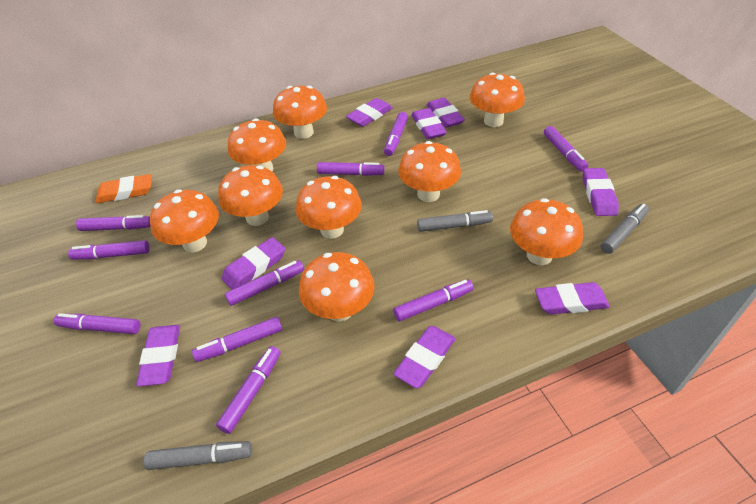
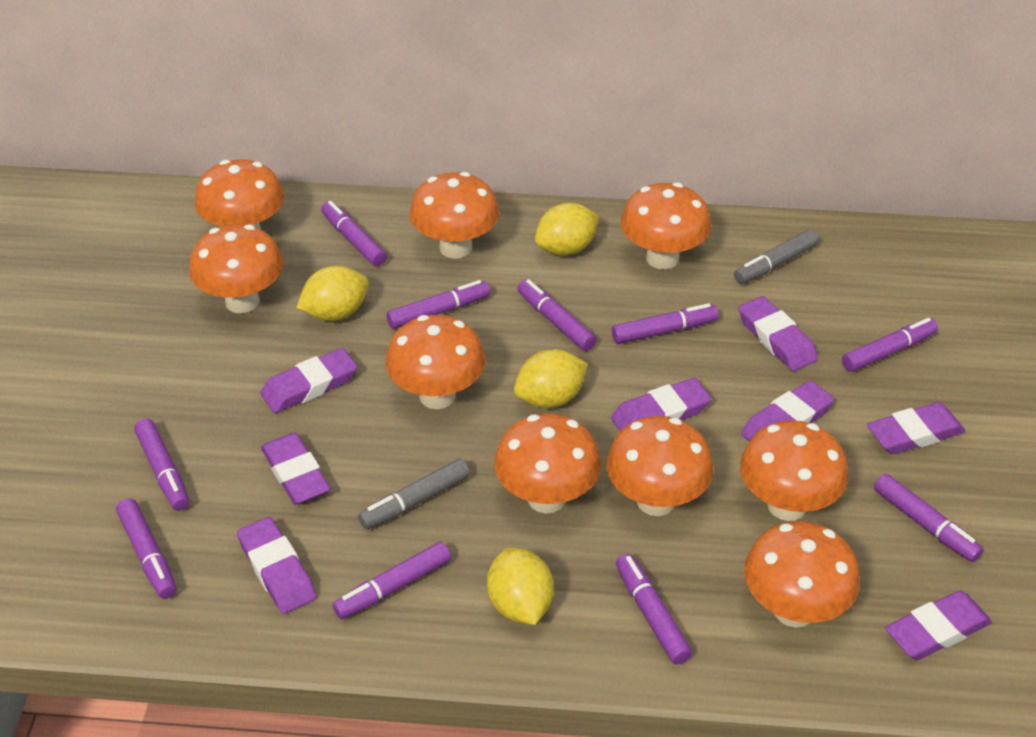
grey marker: 3 -> 2
orange eraser: 1 -> 0
yellow lemon: 0 -> 4

